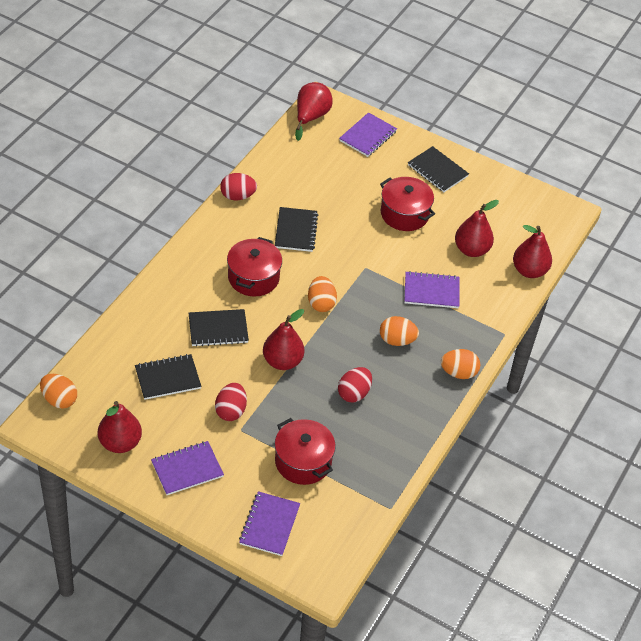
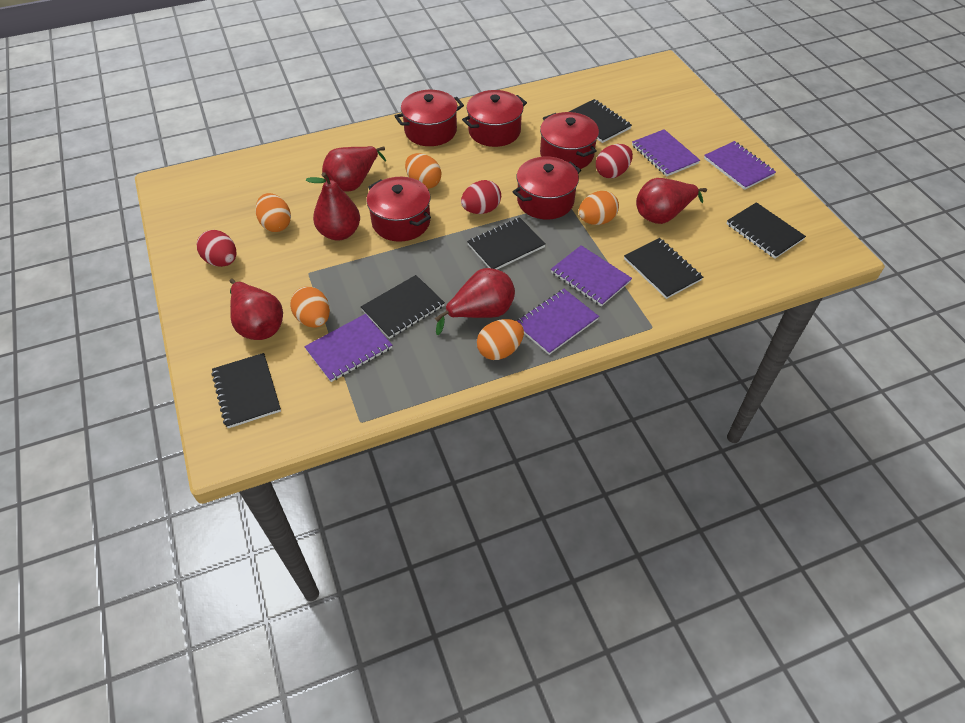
black notebook: 4 -> 6
orange egg: 4 -> 5
purple notebook: 4 -> 5
red pot: 3 -> 5

